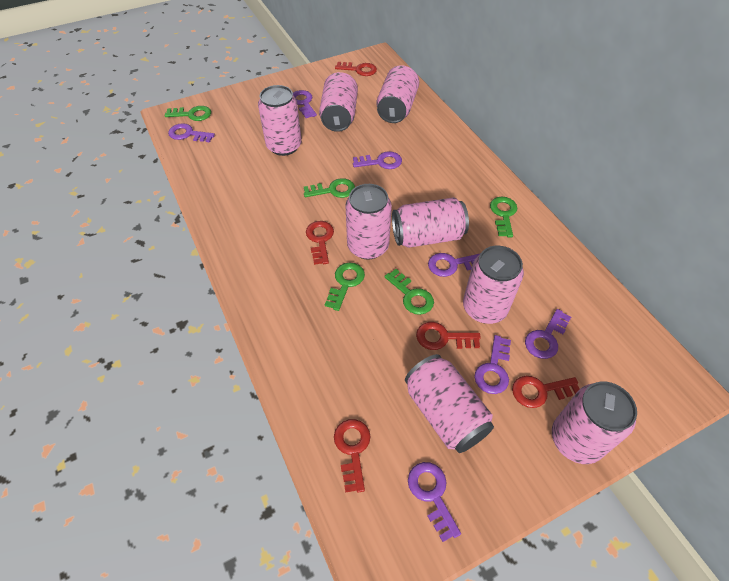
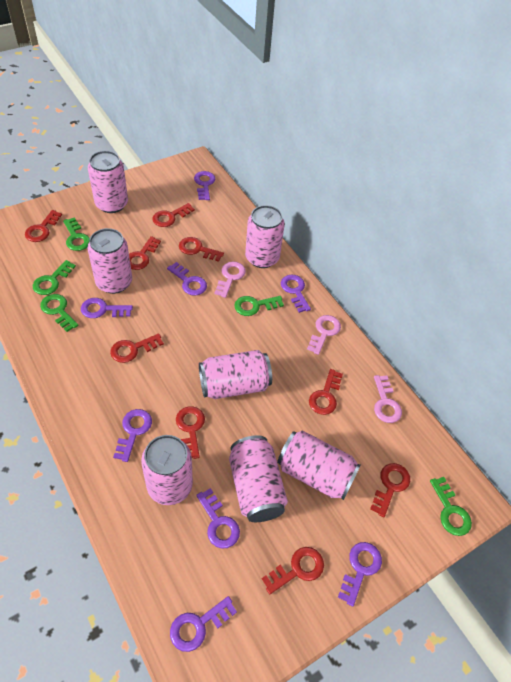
pink can: 8 -> 7
pink key: 0 -> 3
purple key: 7 -> 8
red key: 5 -> 9

